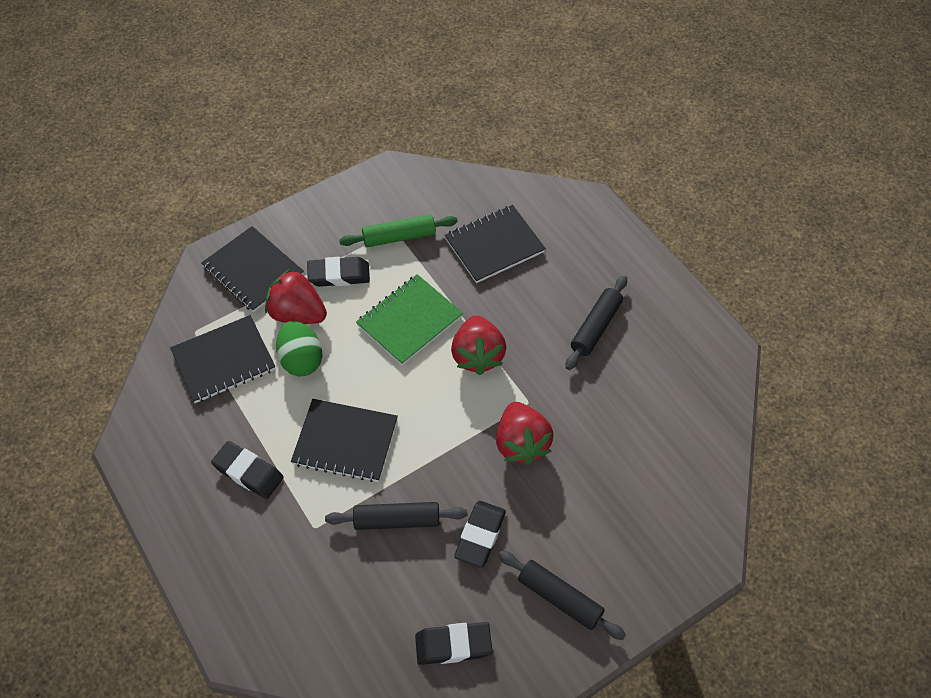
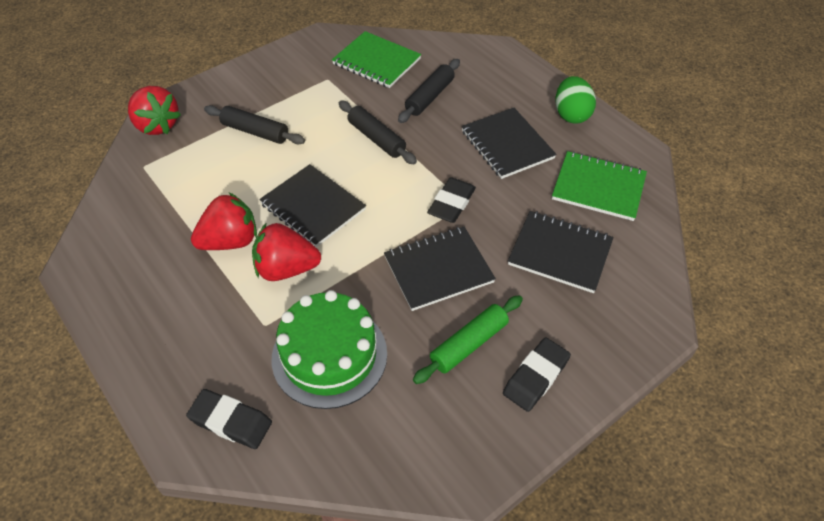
black eraser: 4 -> 3
green cake: 0 -> 1
green notebook: 1 -> 2

